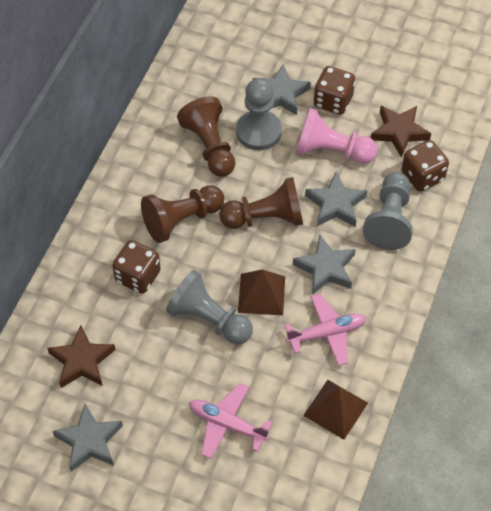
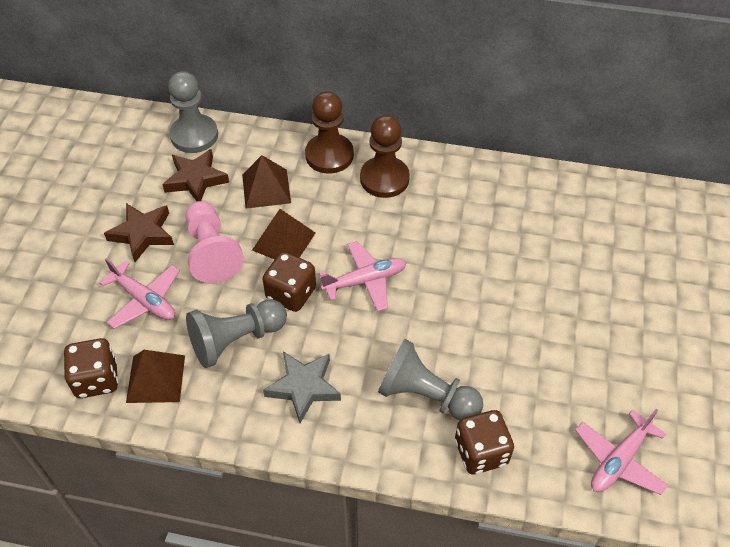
brown pawn: 3 -> 2
brown pyramid: 2 -> 3
grey star: 4 -> 1
pink plane: 2 -> 3

